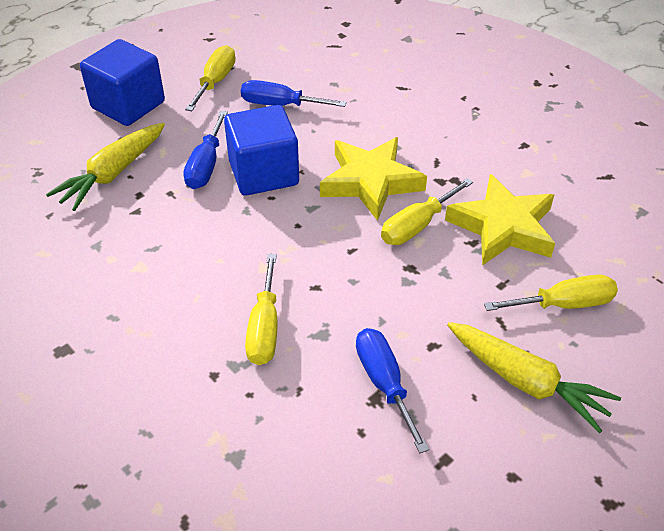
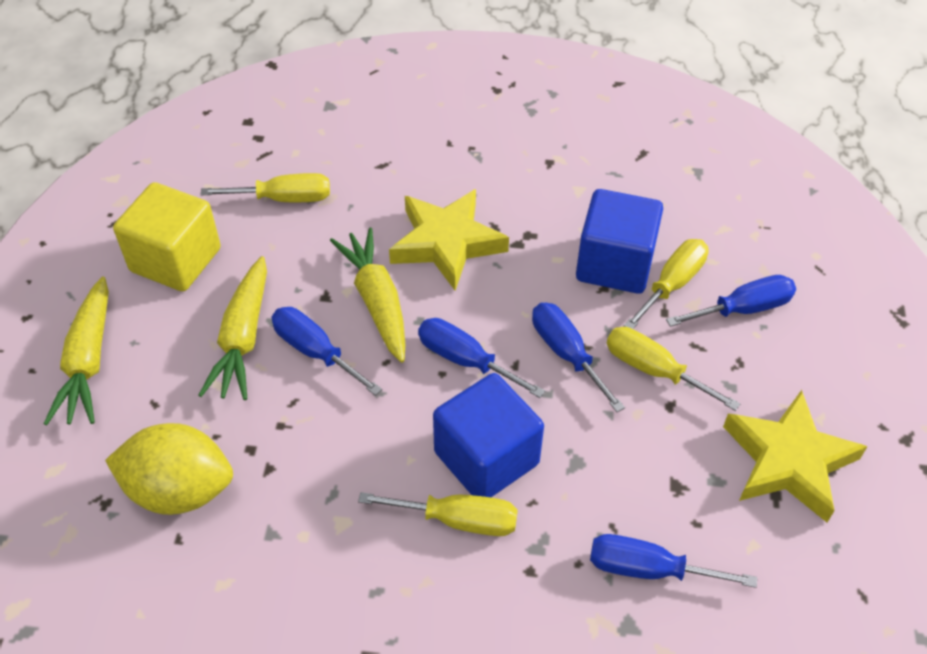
blue screwdriver: 3 -> 5
yellow carrot: 2 -> 3
yellow cube: 0 -> 1
yellow lemon: 0 -> 1

